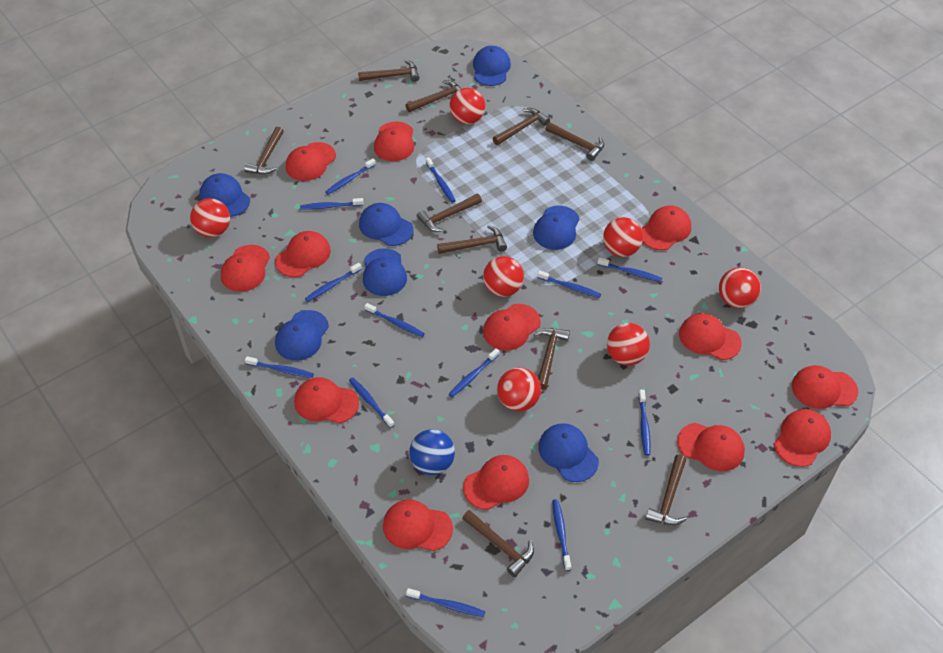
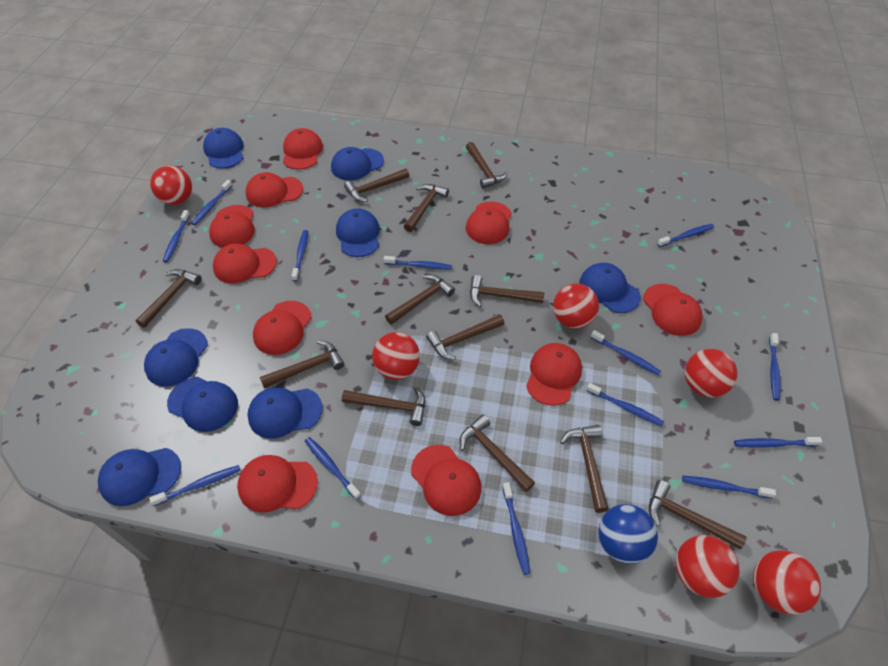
blue cap: 7 -> 8
brown hammer: 10 -> 12
red ball: 7 -> 6
red cap: 13 -> 10

